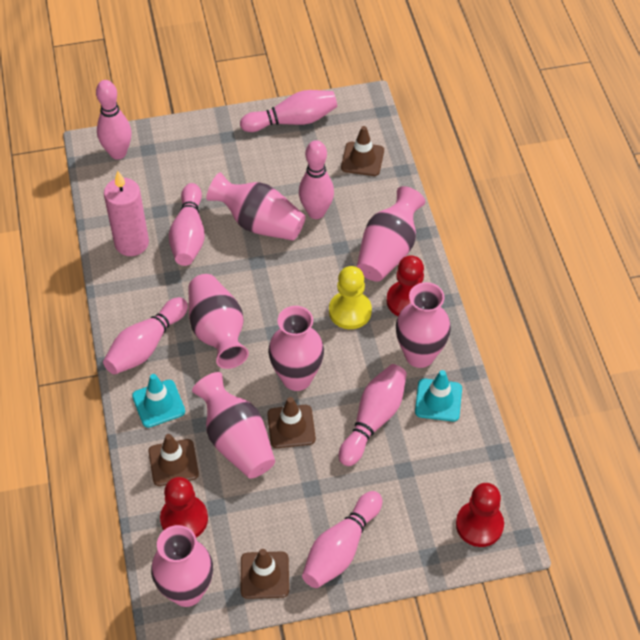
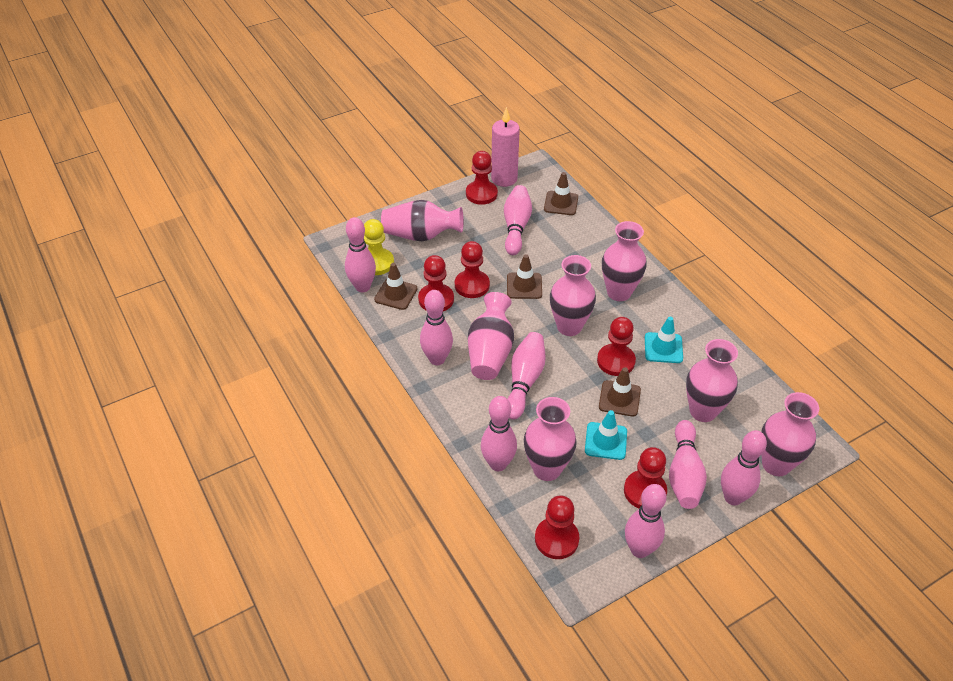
pink bowling pin: 7 -> 8
red pawn: 3 -> 6

